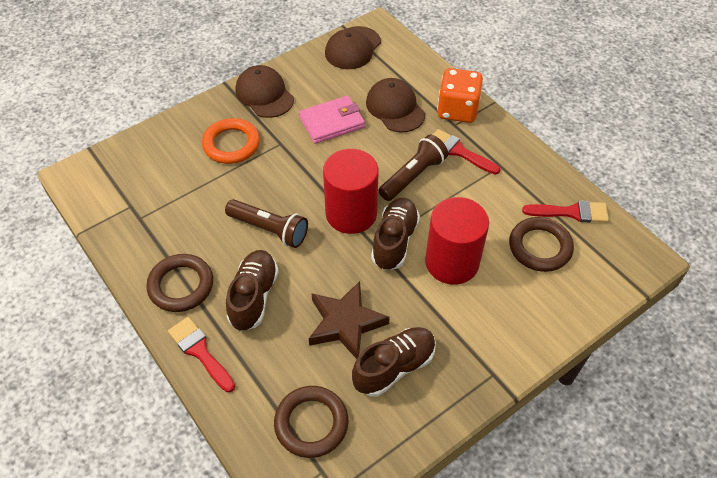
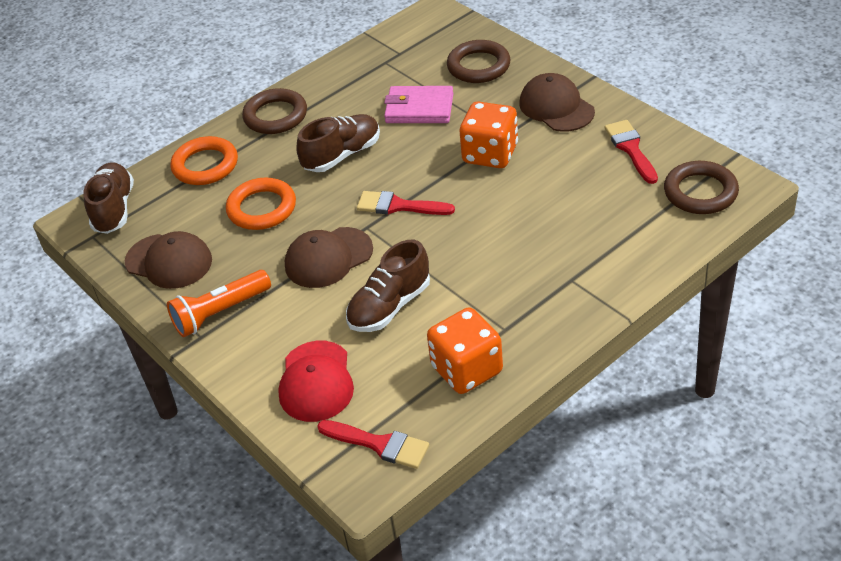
brown flashlight: 2 -> 0
brown star: 1 -> 0
orange dice: 1 -> 2
orange flashlight: 0 -> 1
orange ring: 1 -> 2
red cap: 0 -> 1
red cylinder: 2 -> 0

